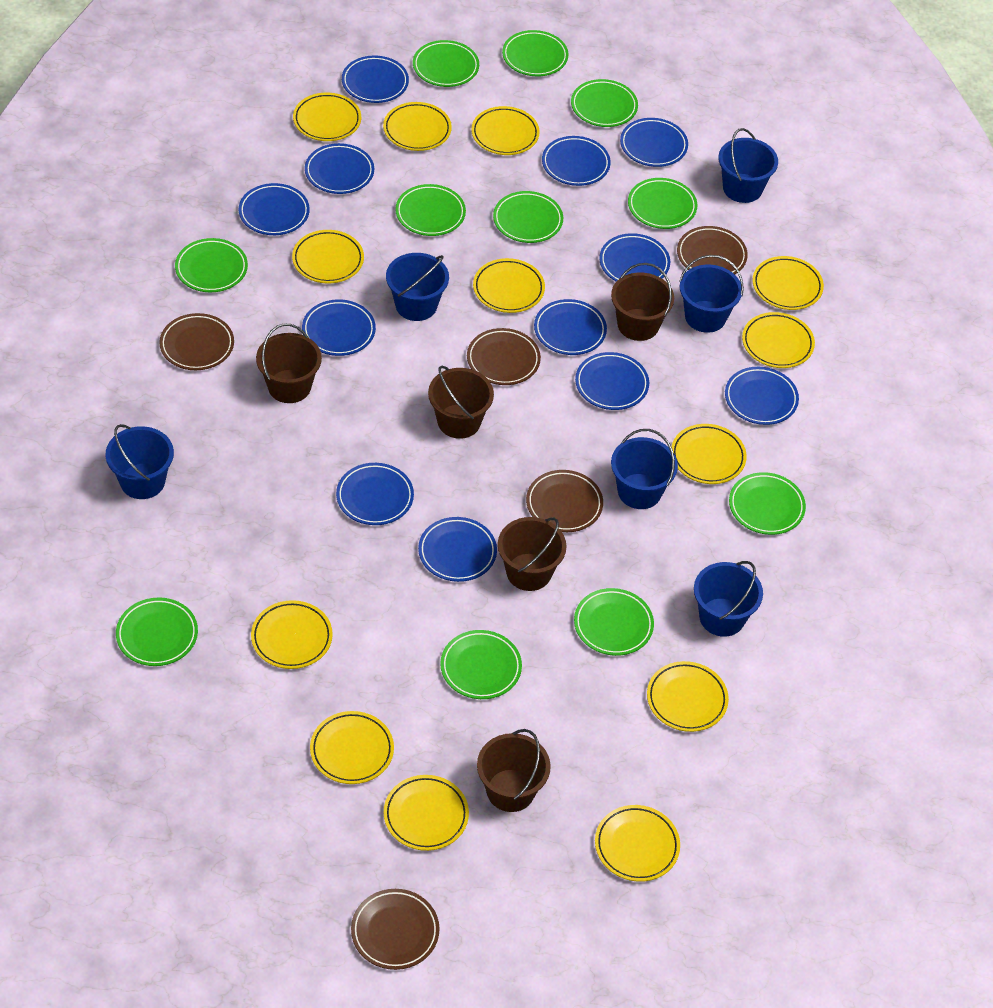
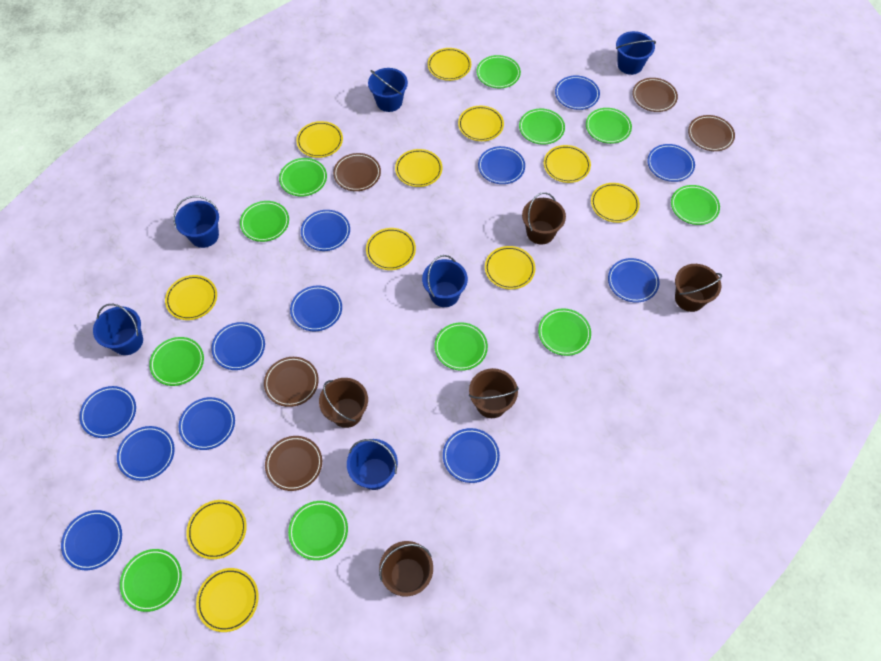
yellow plate: 13 -> 11

